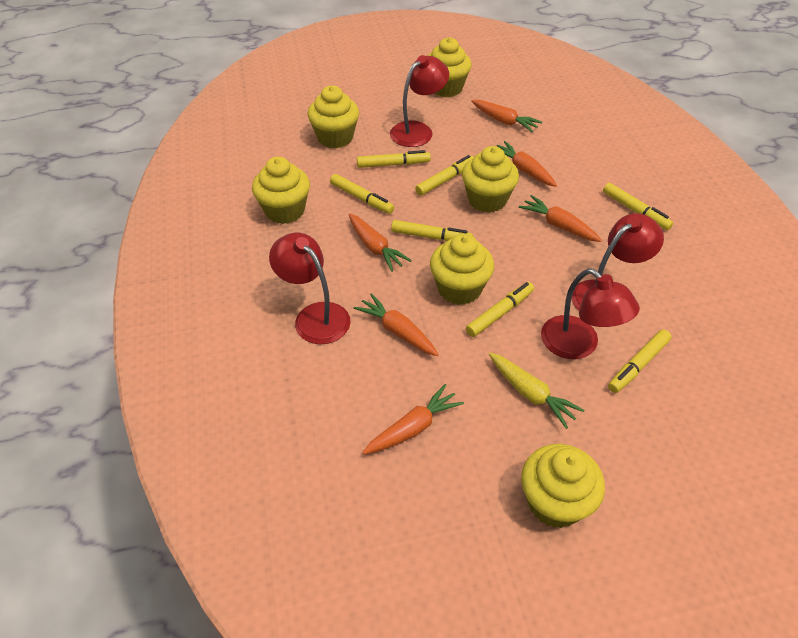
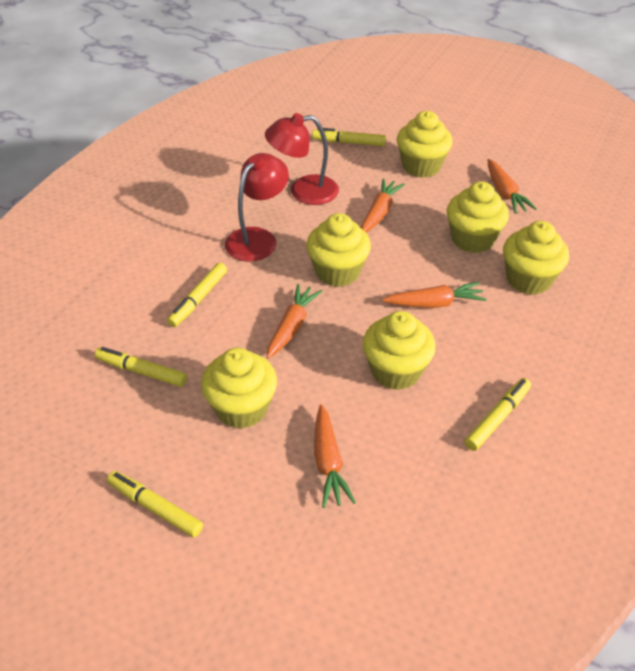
orange carrot: 6 -> 5
red lamp: 4 -> 2
yellow carrot: 1 -> 0
yellow marker: 7 -> 5

